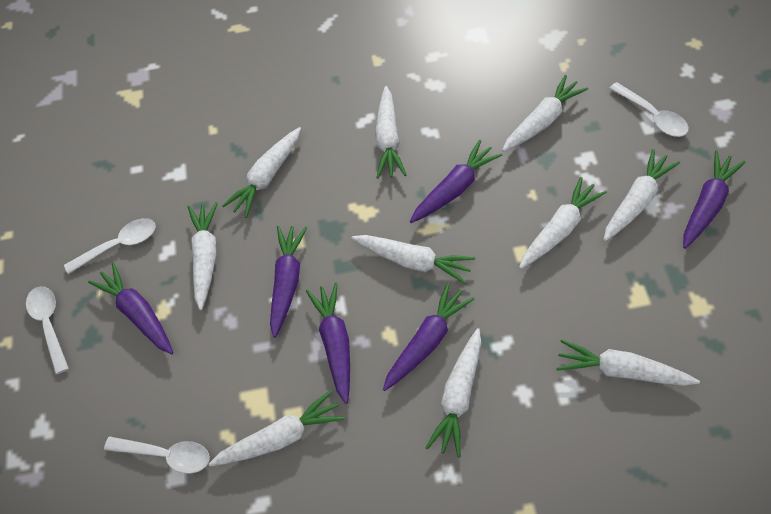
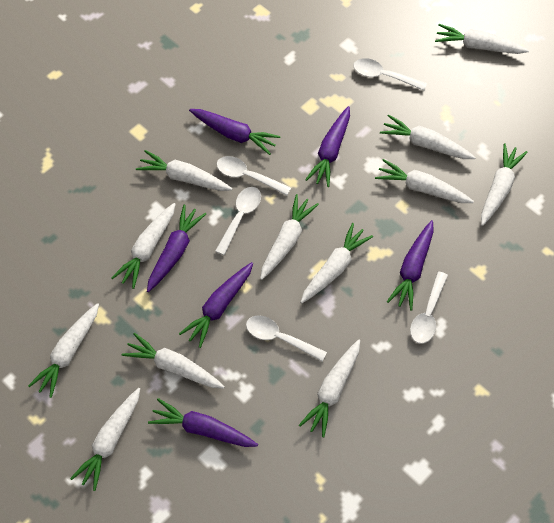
white carrot: 10 -> 12
white spoon: 4 -> 5

